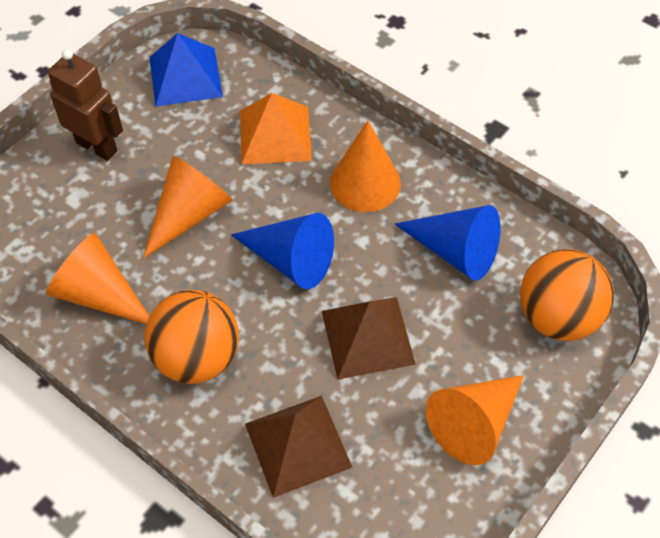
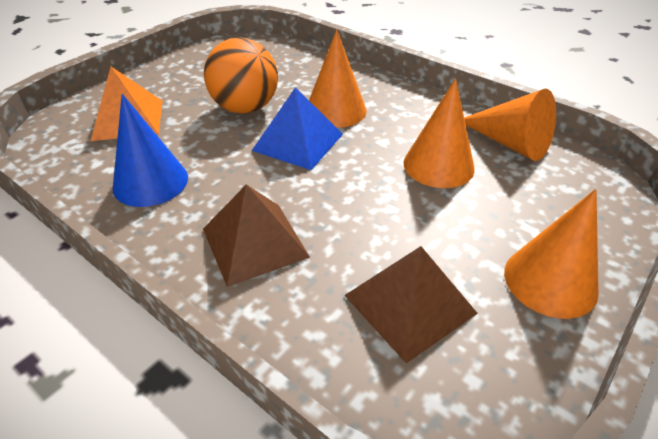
blue cone: 2 -> 1
brown robot: 1 -> 0
orange ball: 2 -> 1

